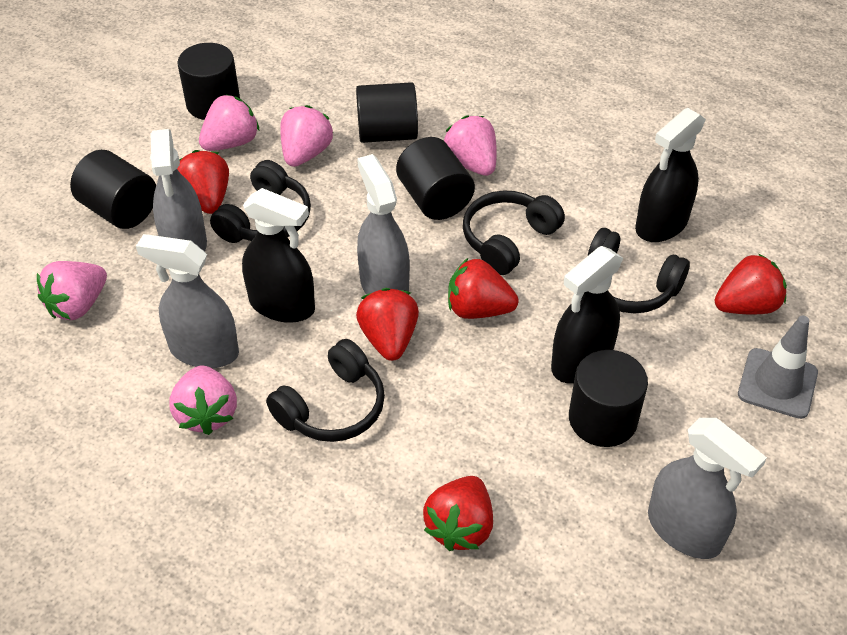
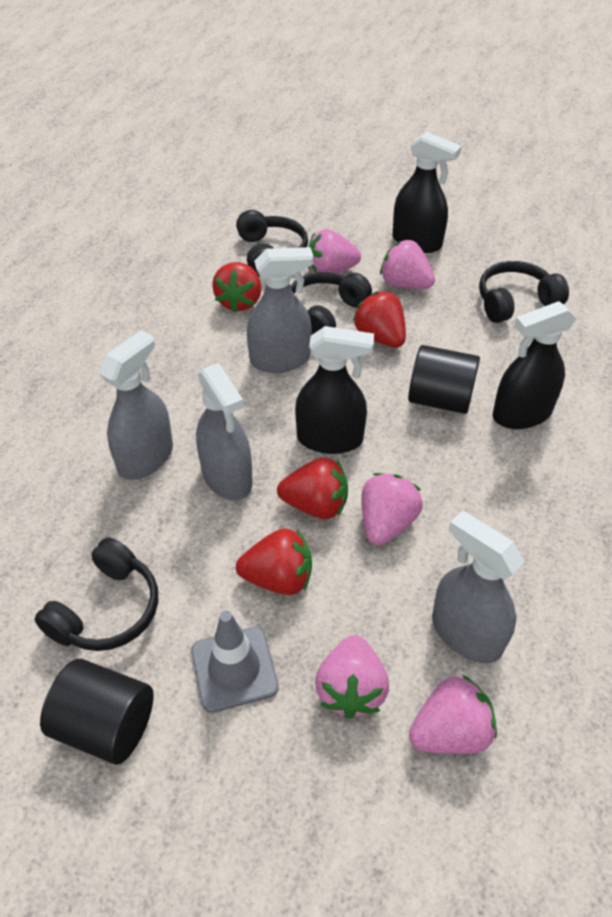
black cylinder: 5 -> 2
red strawberry: 5 -> 4

